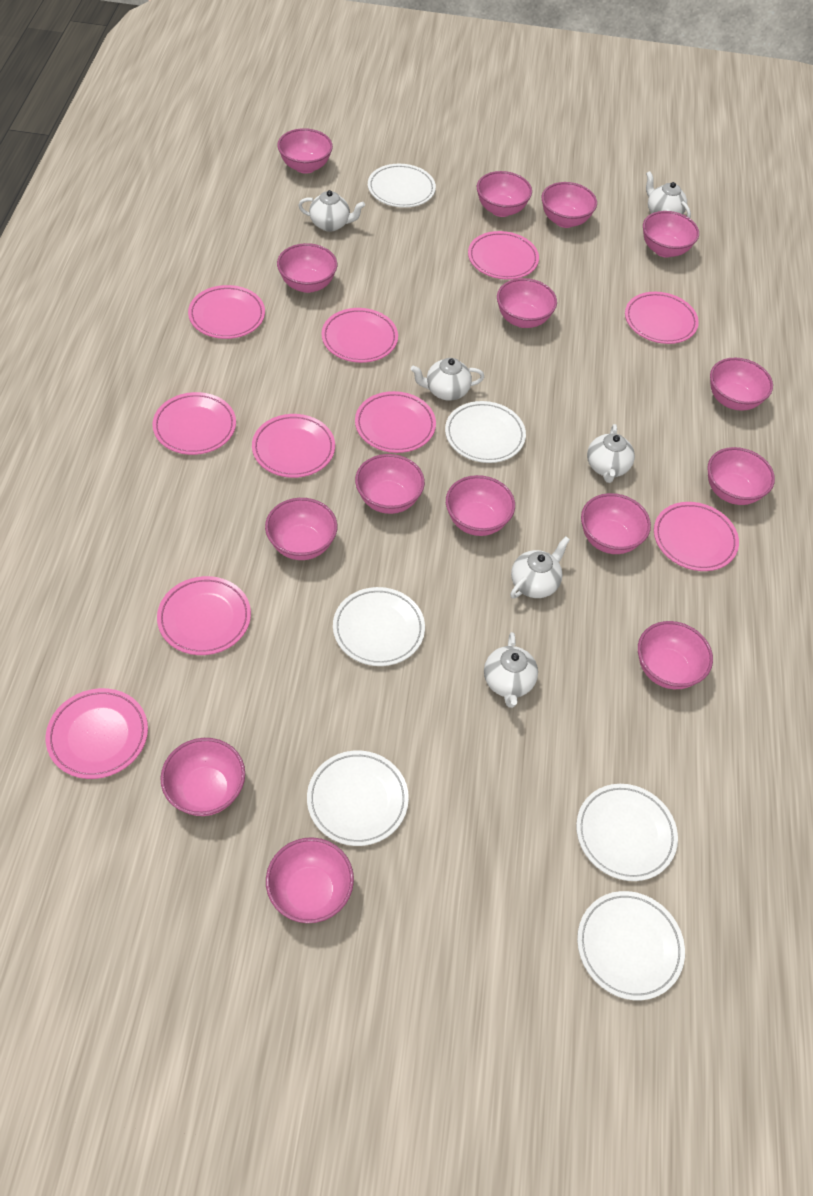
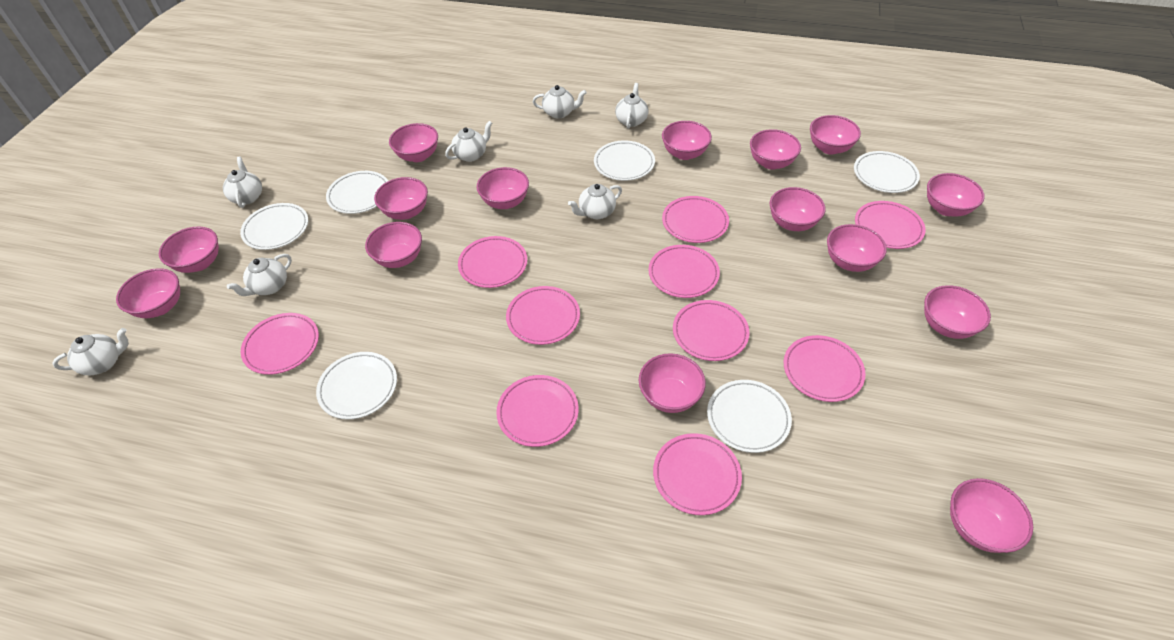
white teapot: 6 -> 7

